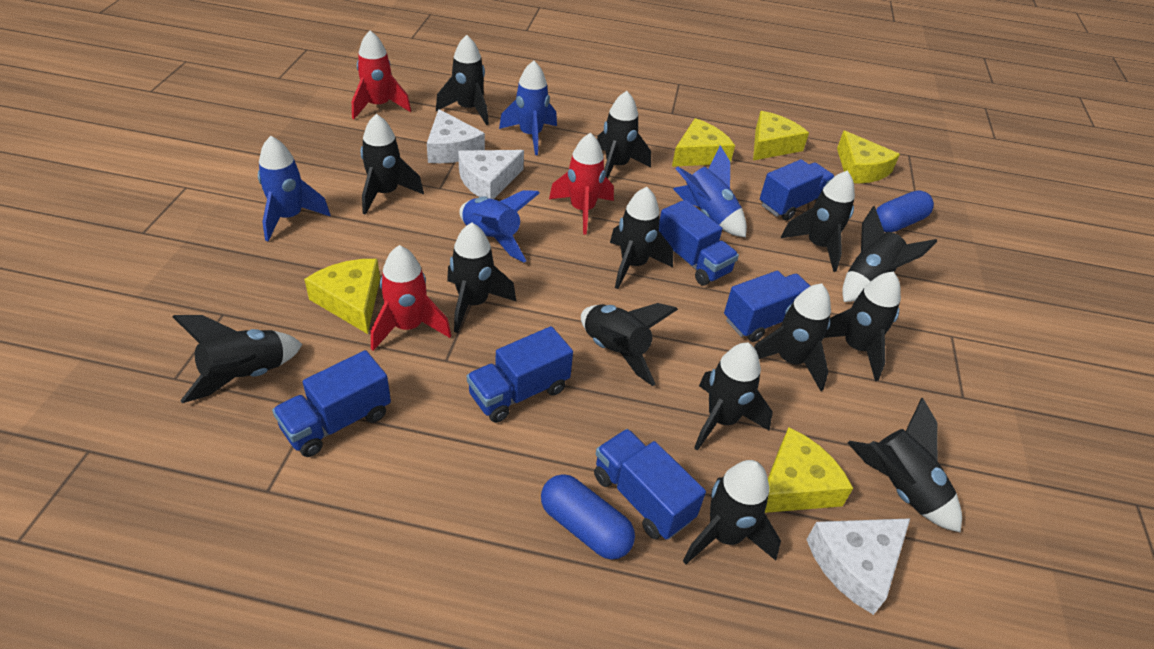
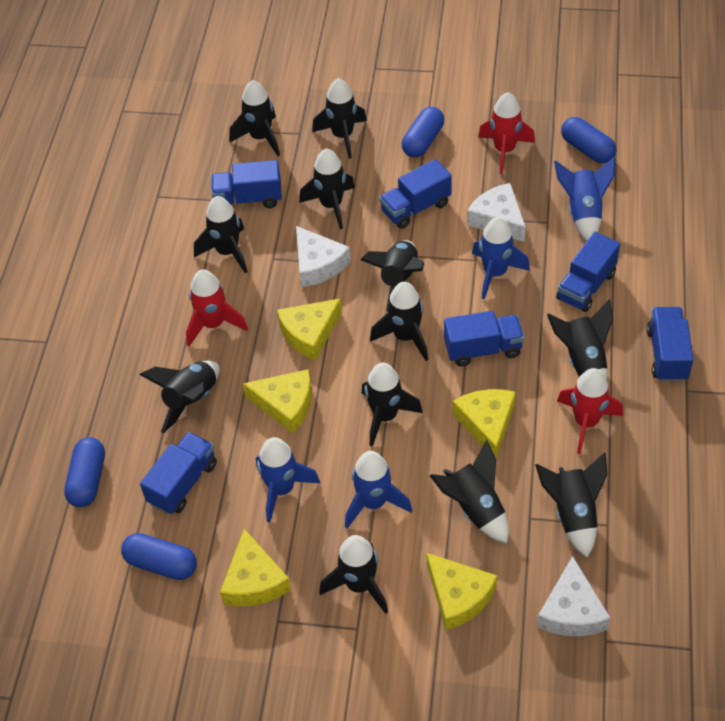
black rocket: 14 -> 12
blue capsule: 2 -> 4

